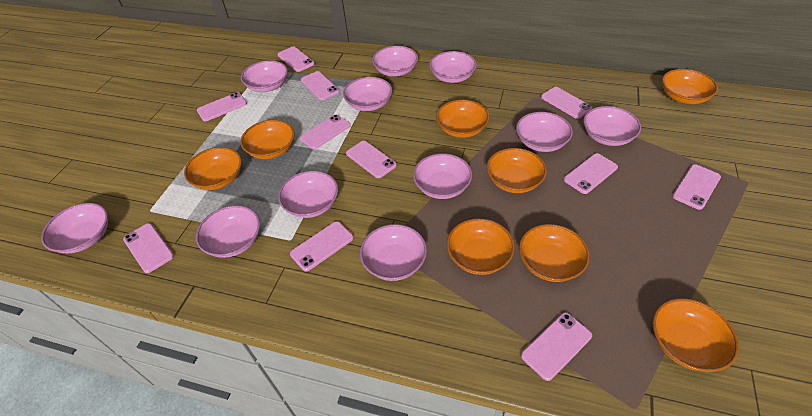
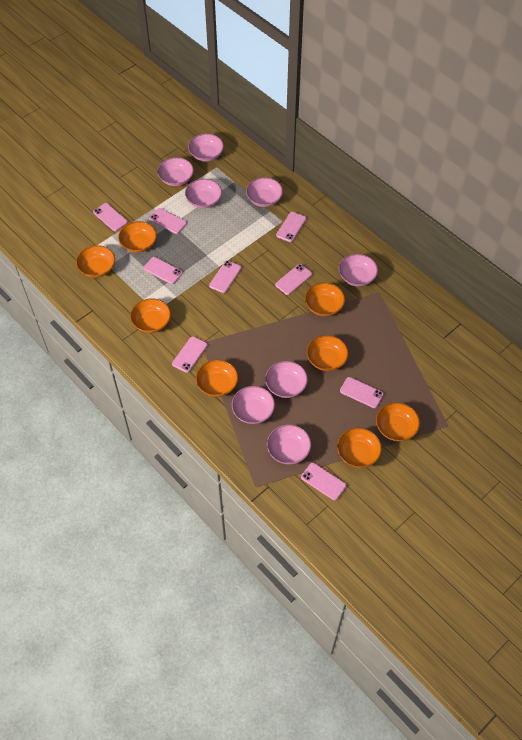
pink bowl: 11 -> 8
pink phone: 11 -> 9

